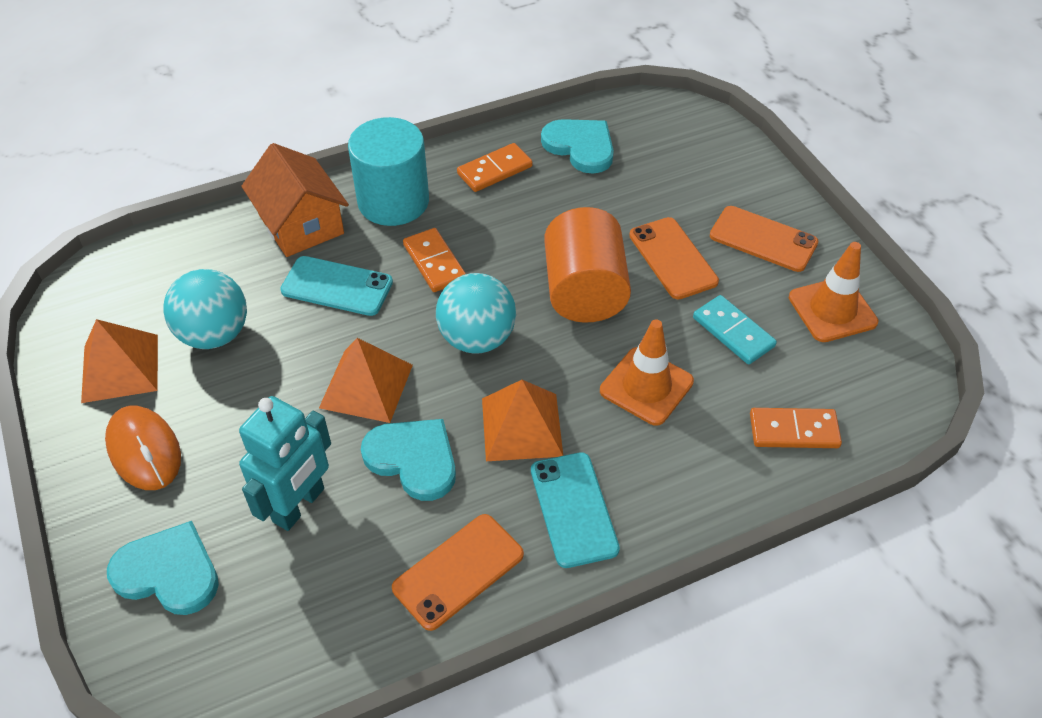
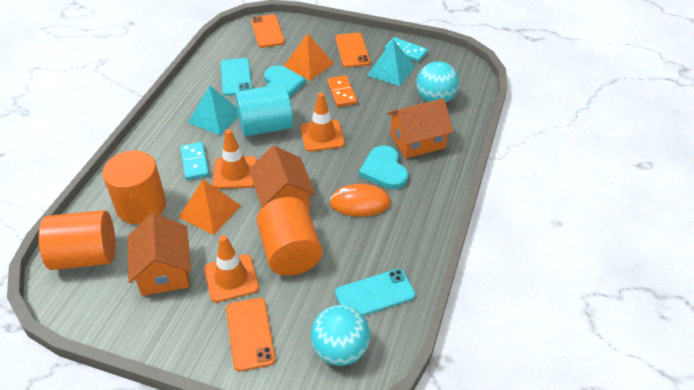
orange cylinder: 1 -> 3
orange domino: 3 -> 1
orange house: 1 -> 3
orange pyramid: 3 -> 2
orange traffic cone: 2 -> 3
turquoise domino: 1 -> 2
turquoise heart: 3 -> 2
turquoise pyramid: 0 -> 2
turquoise robot: 1 -> 0

